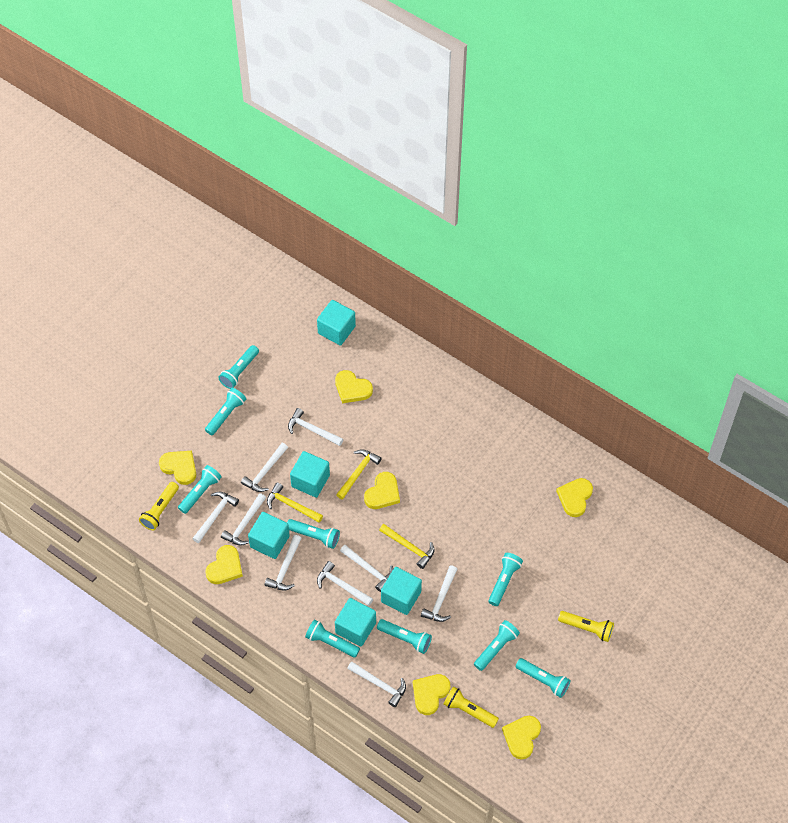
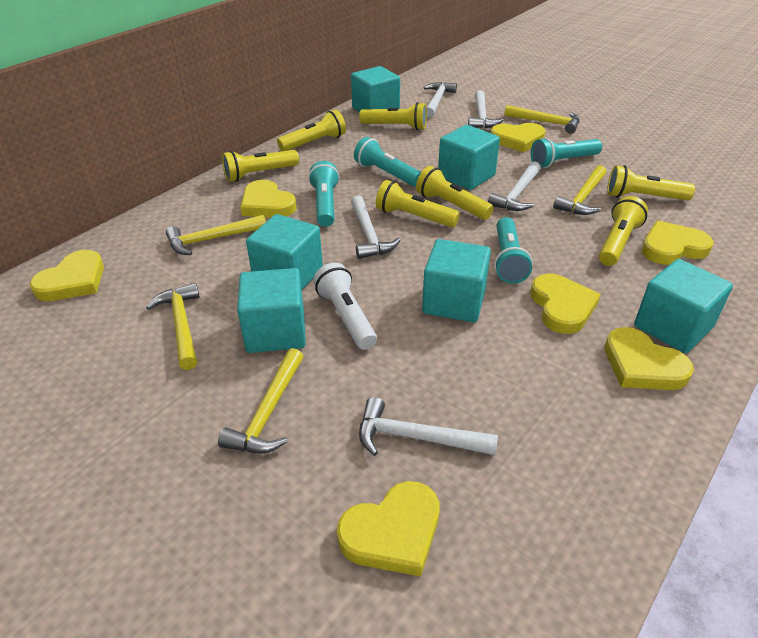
turquoise cube: 5 -> 6
turquoise flashlight: 9 -> 4
white flashlight: 0 -> 1
white hammer: 9 -> 5
yellow flashlight: 3 -> 7
yellow hammer: 3 -> 5

